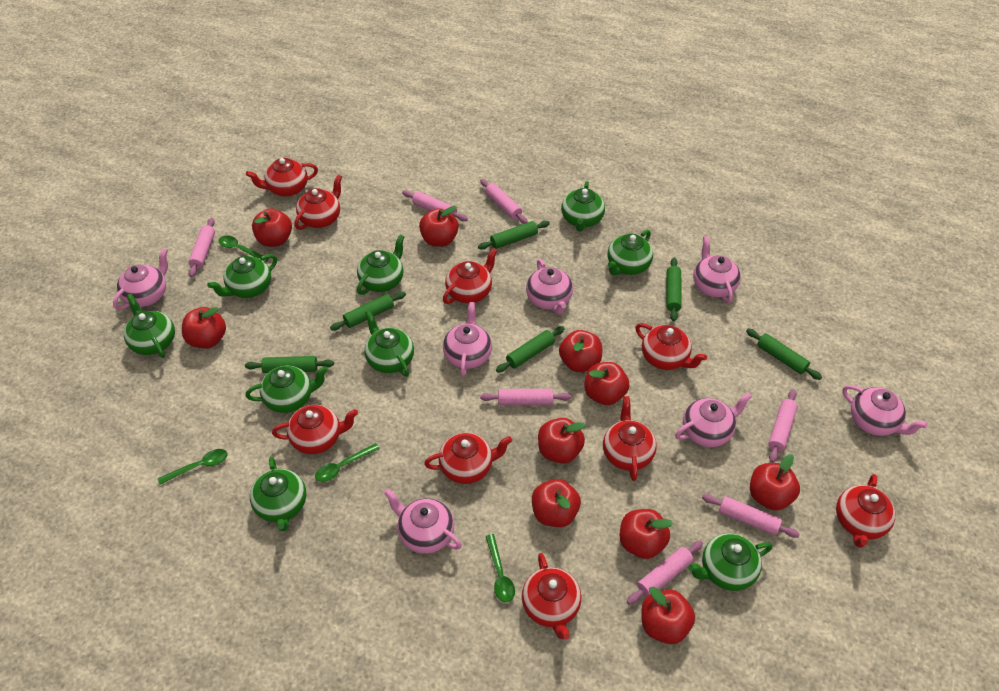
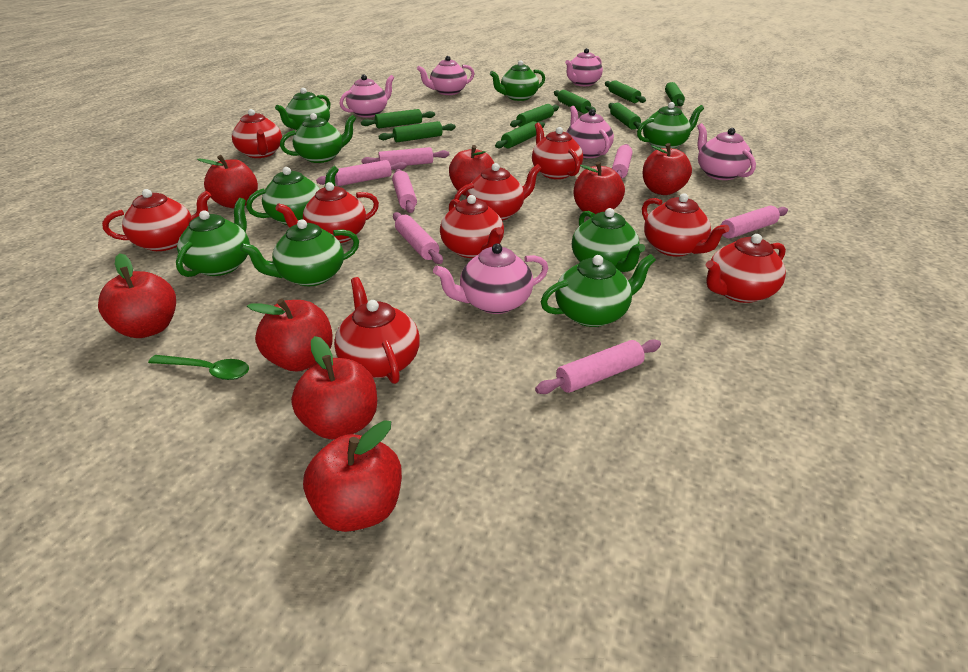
green rolling pin: 6 -> 8
green spoon: 4 -> 1
pink teapot: 7 -> 6
red apple: 10 -> 8

